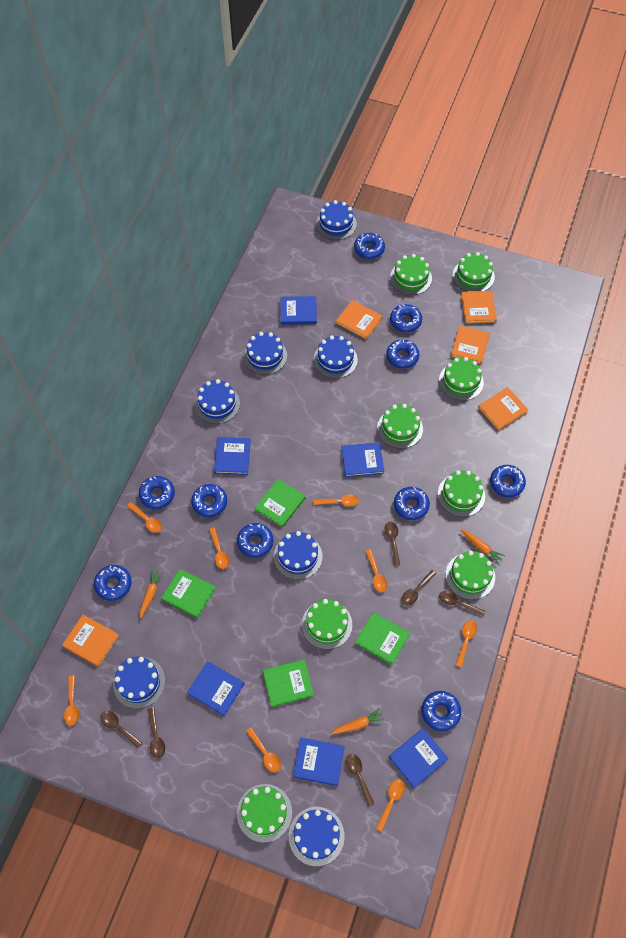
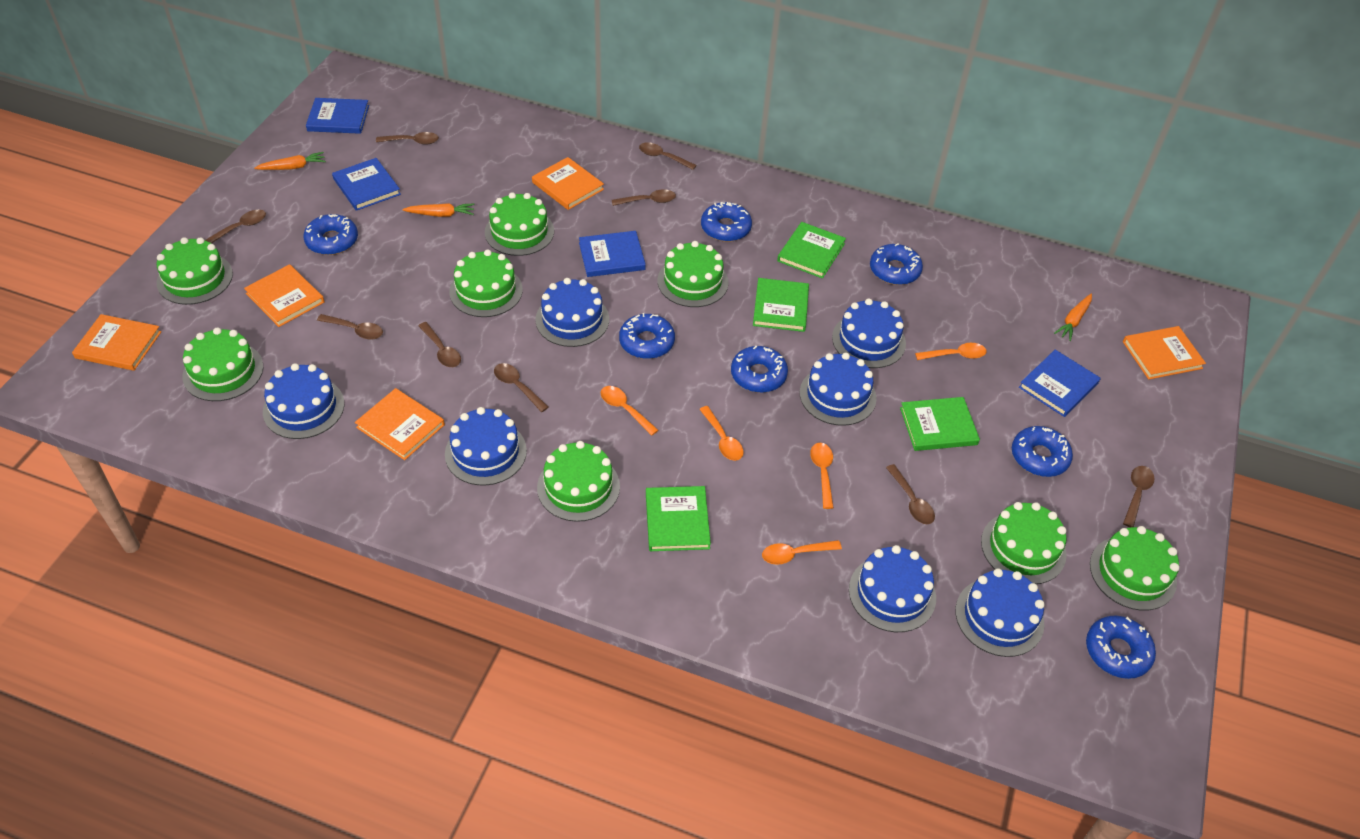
blue book: 6 -> 4
blue donut: 10 -> 7
brown spoon: 6 -> 9
orange spoon: 8 -> 5

